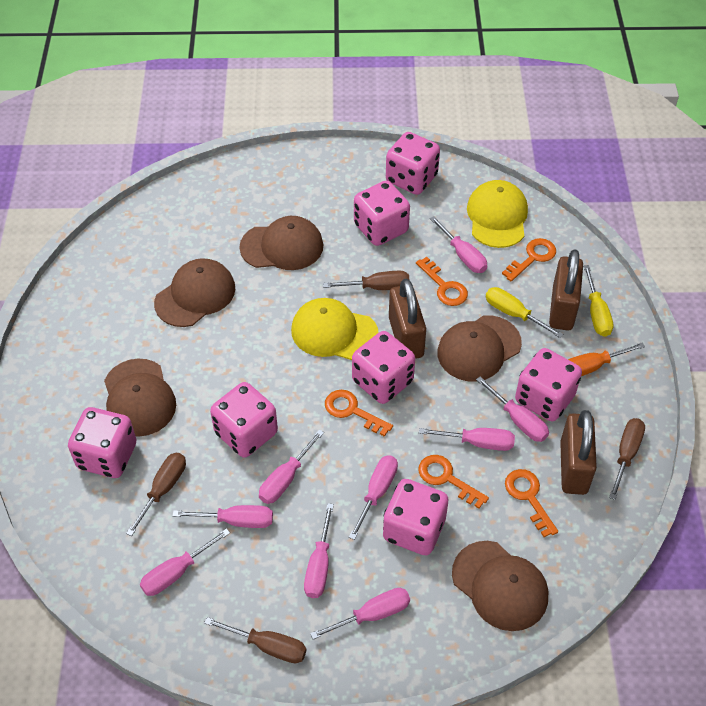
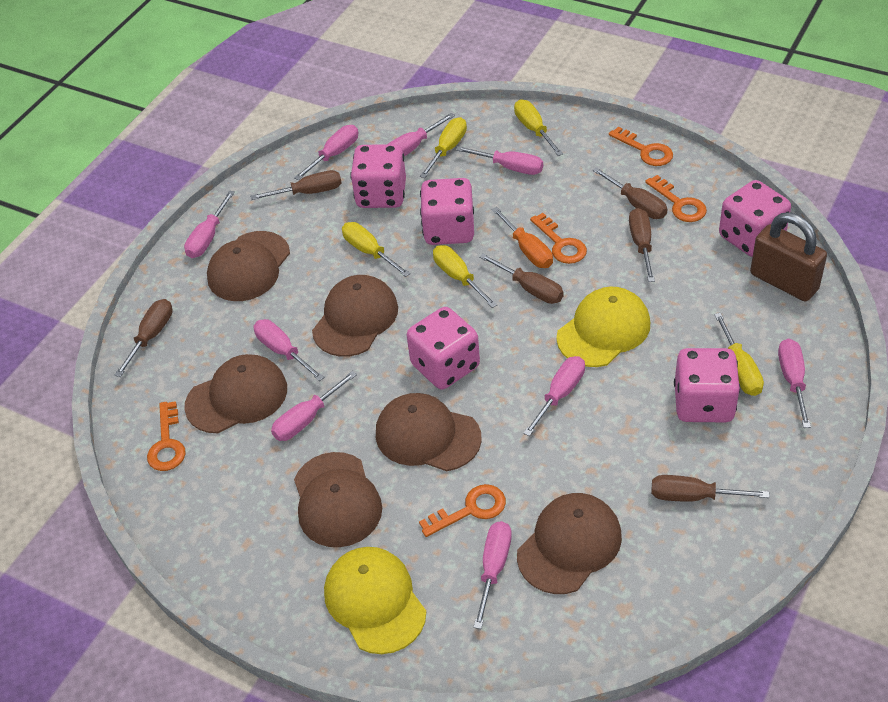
brown cap: 5 -> 6
brown padlock: 3 -> 1
brown screwdriver: 4 -> 6
pink dice: 7 -> 5
yellow screwdriver: 2 -> 5

